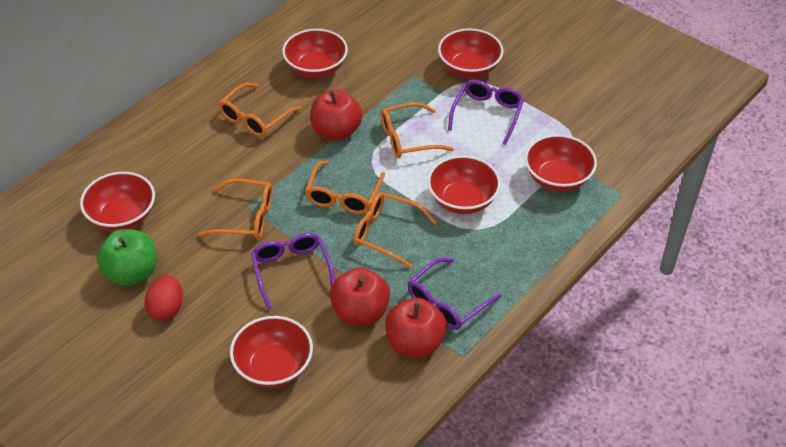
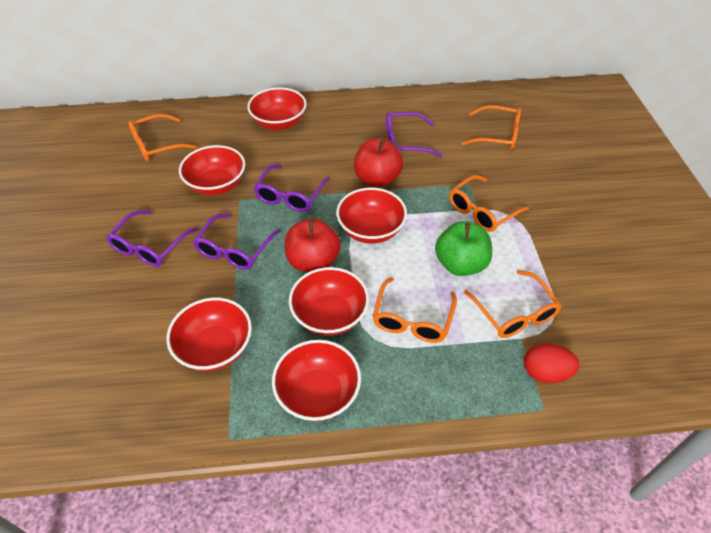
purple glasses: 3 -> 4
red apple: 3 -> 2

